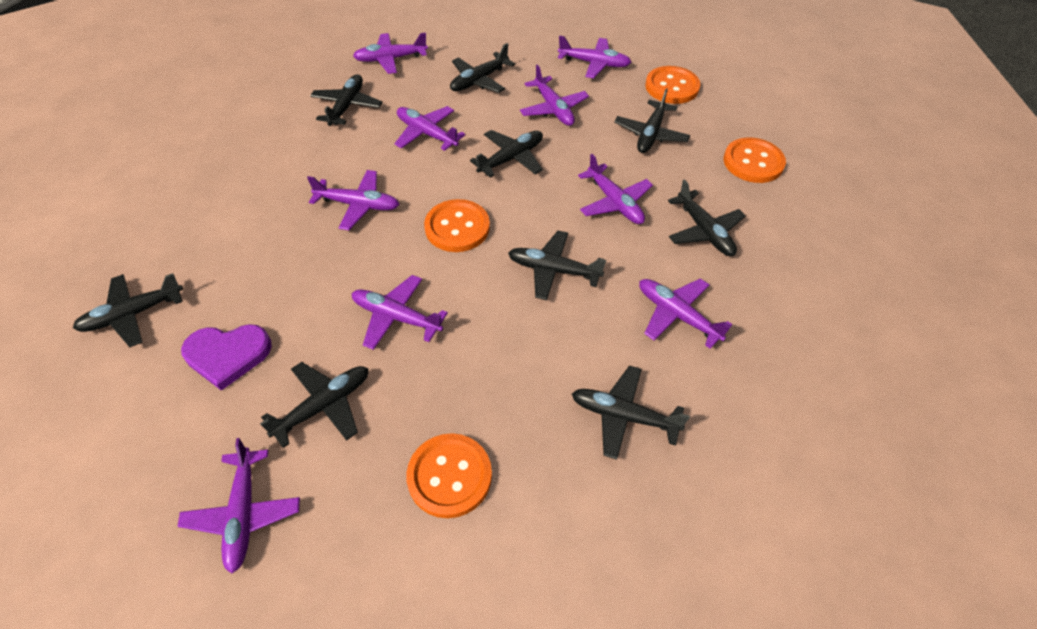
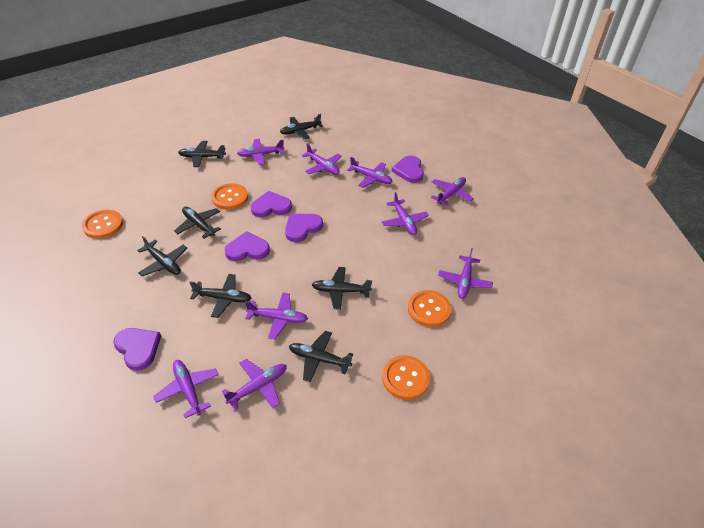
black plane: 9 -> 7
purple heart: 1 -> 5

